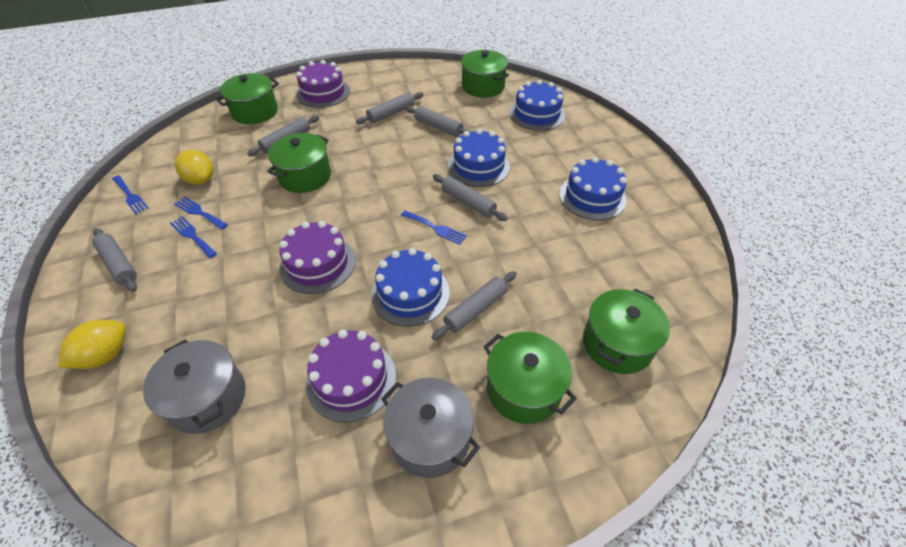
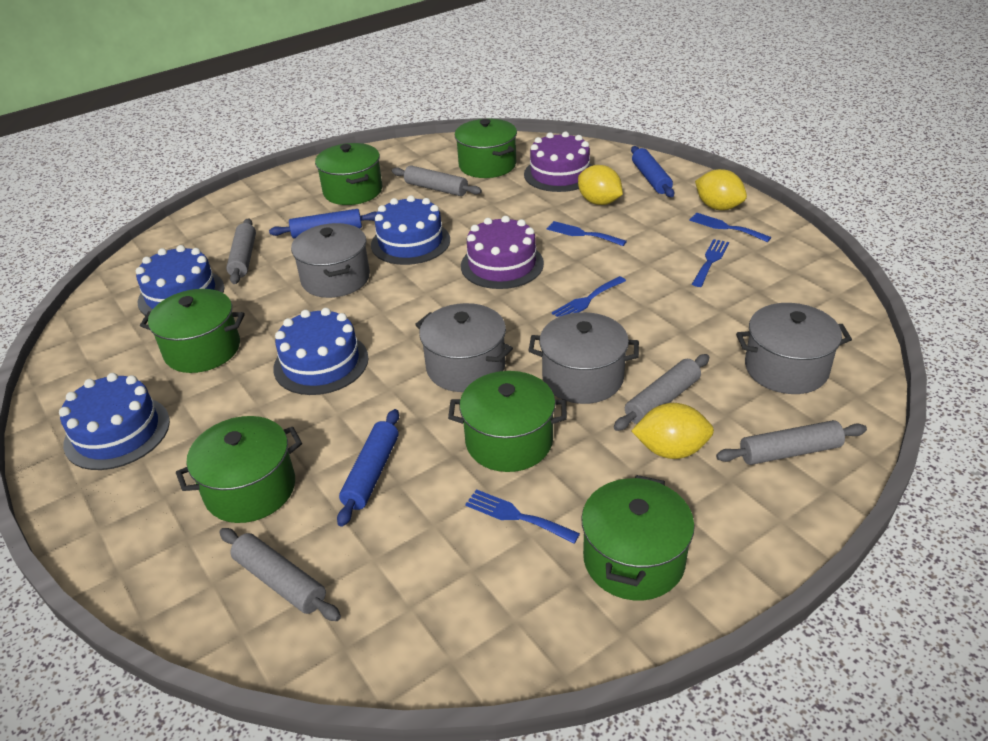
blue fork: 4 -> 5
blue rolling pin: 0 -> 3
green pot: 5 -> 6
grey pot: 2 -> 4
grey rolling pin: 6 -> 5
purple cake: 3 -> 2
yellow lemon: 2 -> 3

